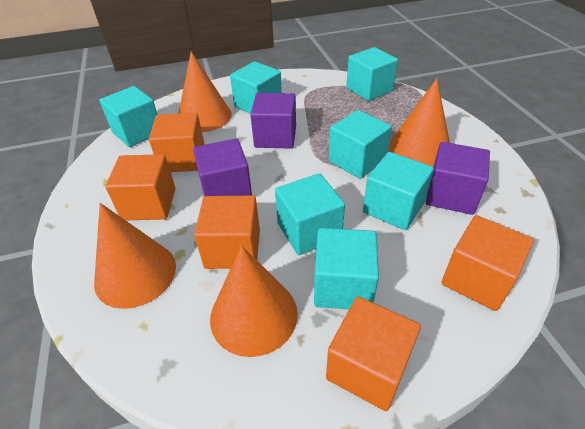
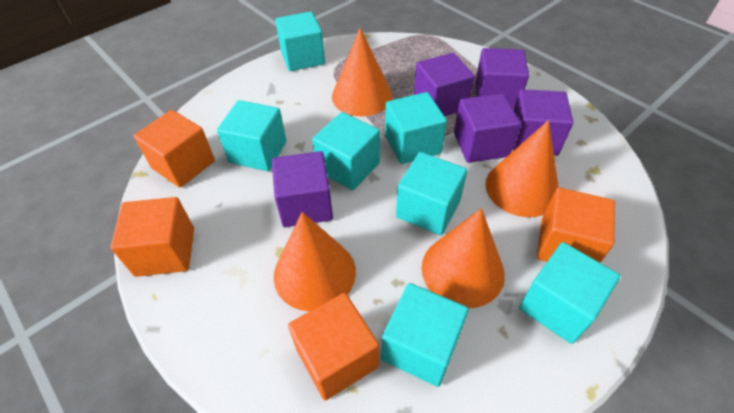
orange cube: 5 -> 4
purple cube: 3 -> 5

